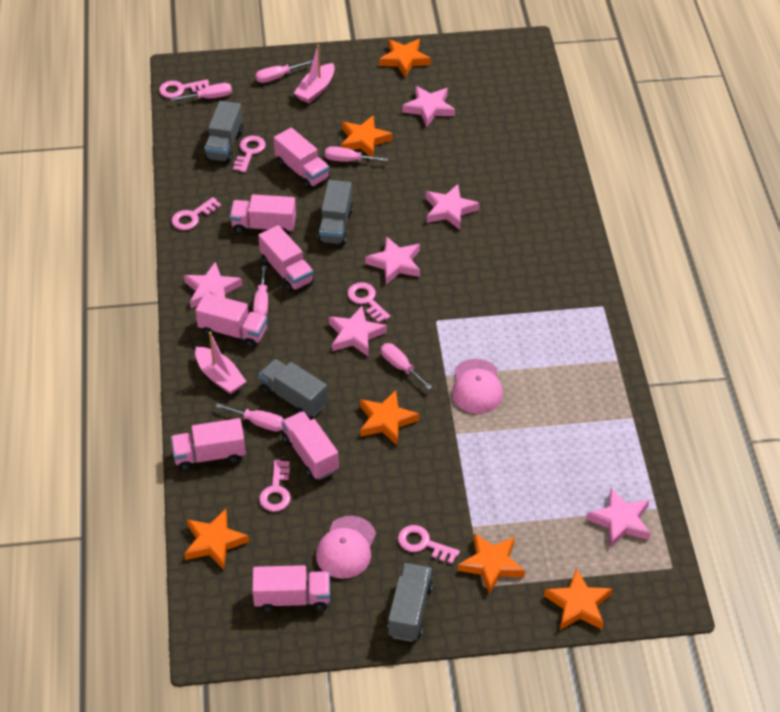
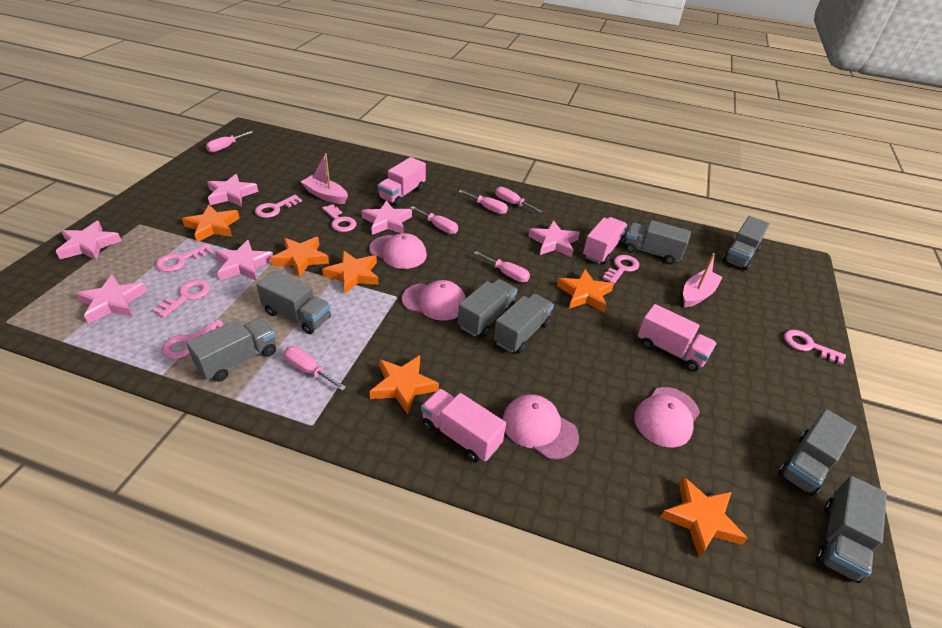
grey truck: 4 -> 8
pink cap: 2 -> 4
pink key: 6 -> 7
pink truck: 7 -> 4

